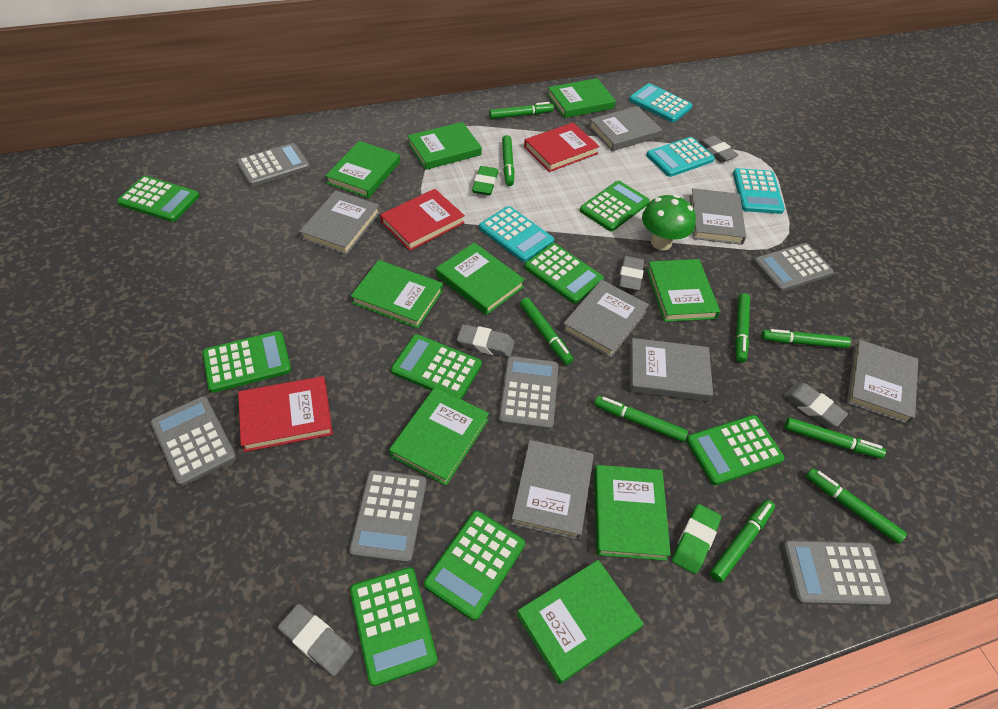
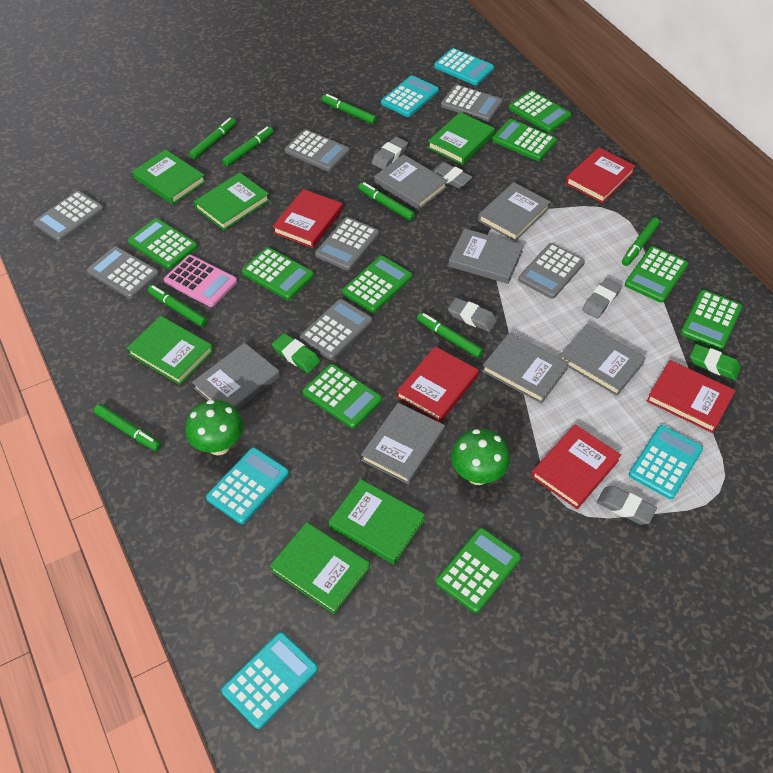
green book: 9 -> 6
green calculator: 8 -> 9
green marker: 9 -> 8
green mushroom: 1 -> 2
grey calculator: 6 -> 7
pink calculator: 0 -> 1
red book: 3 -> 5
turquoise calculator: 4 -> 5

